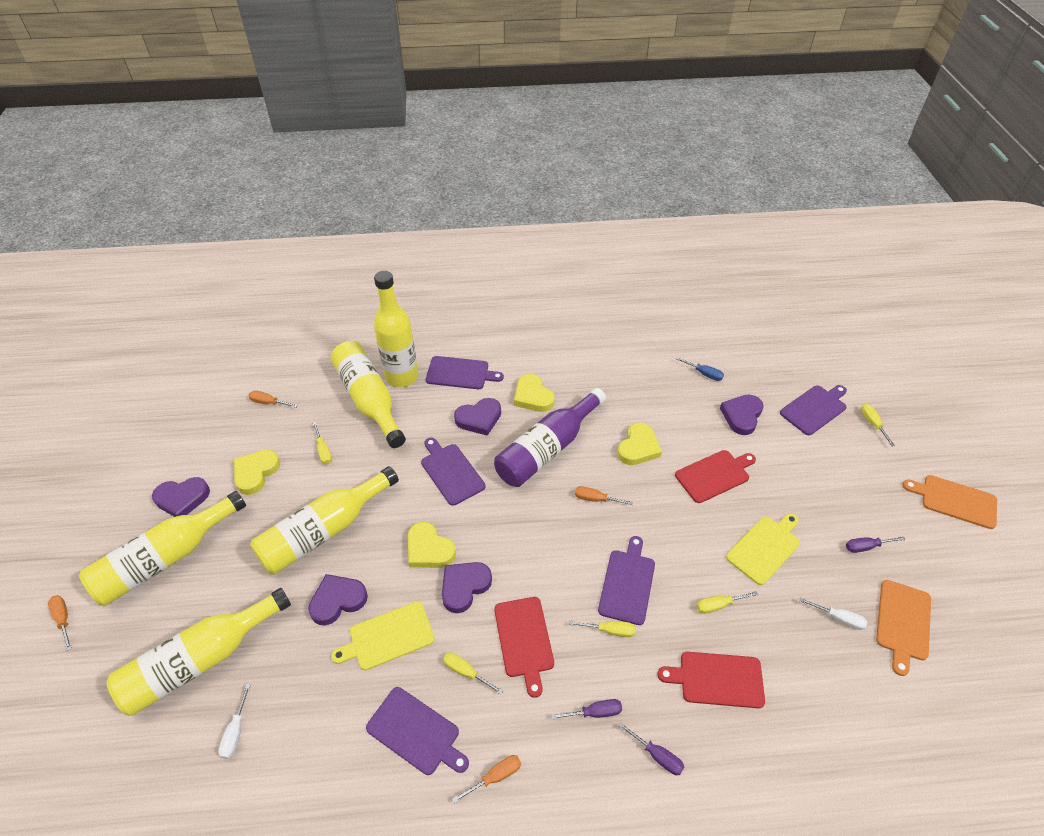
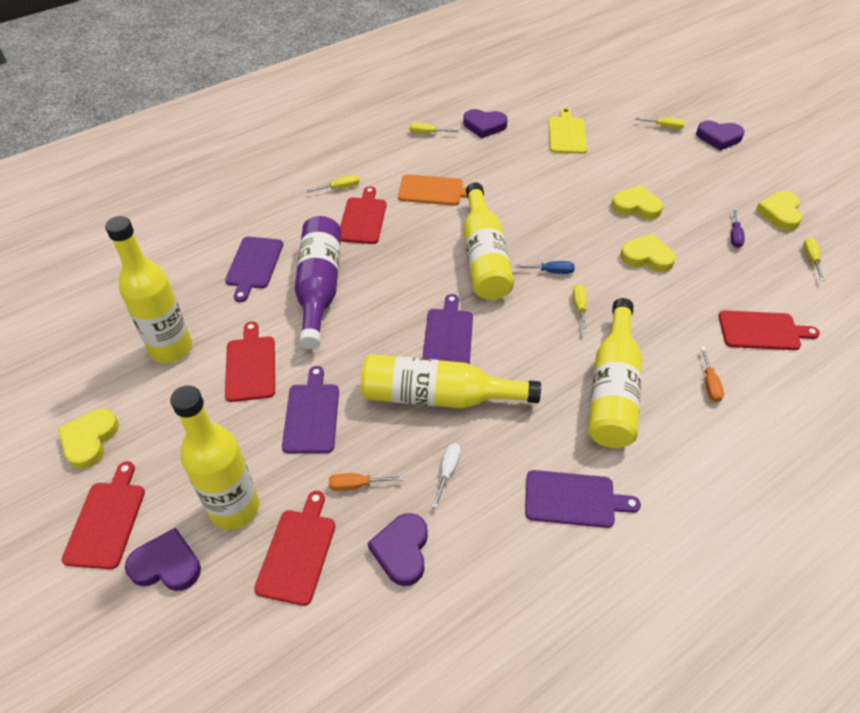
orange cutting board: 2 -> 1
orange screwdriver: 4 -> 2
purple cutting board: 5 -> 4
purple heart: 5 -> 4
purple screwdriver: 3 -> 1
red cutting board: 3 -> 5
white screwdriver: 2 -> 1
yellow cutting board: 2 -> 1

